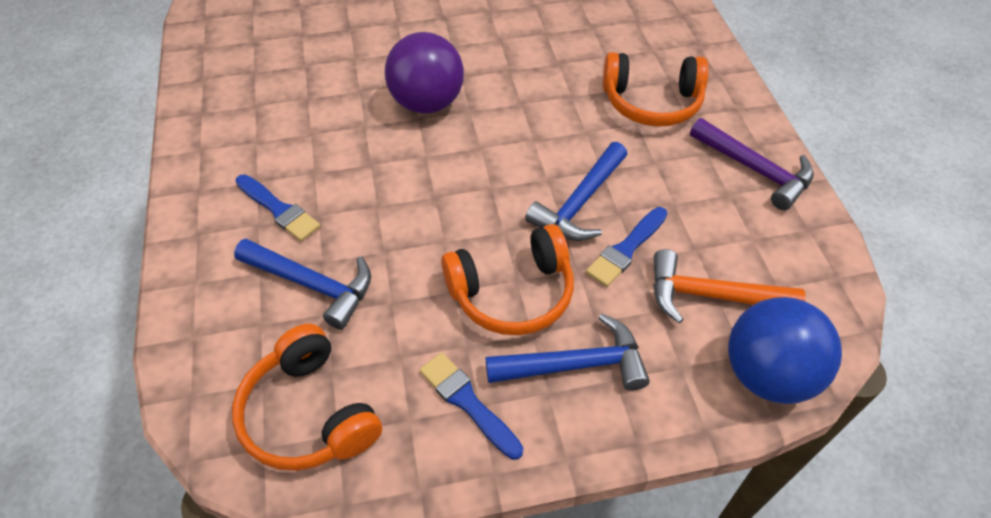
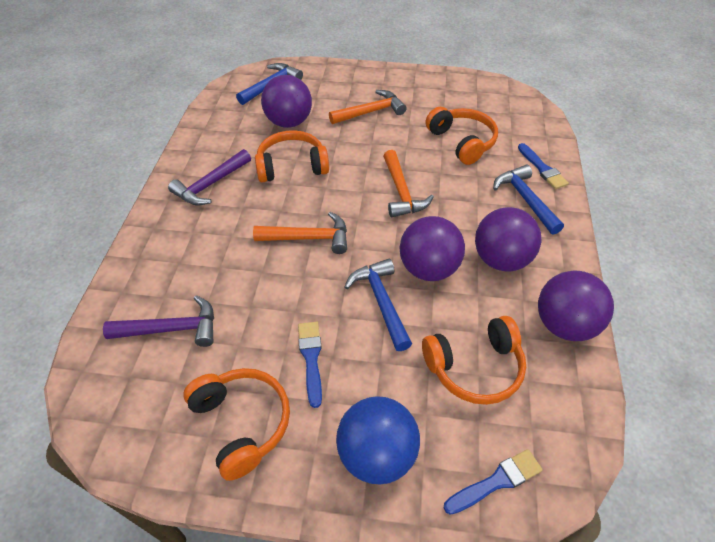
orange hammer: 1 -> 3
orange headphones: 3 -> 4
purple ball: 1 -> 4
purple hammer: 1 -> 2

